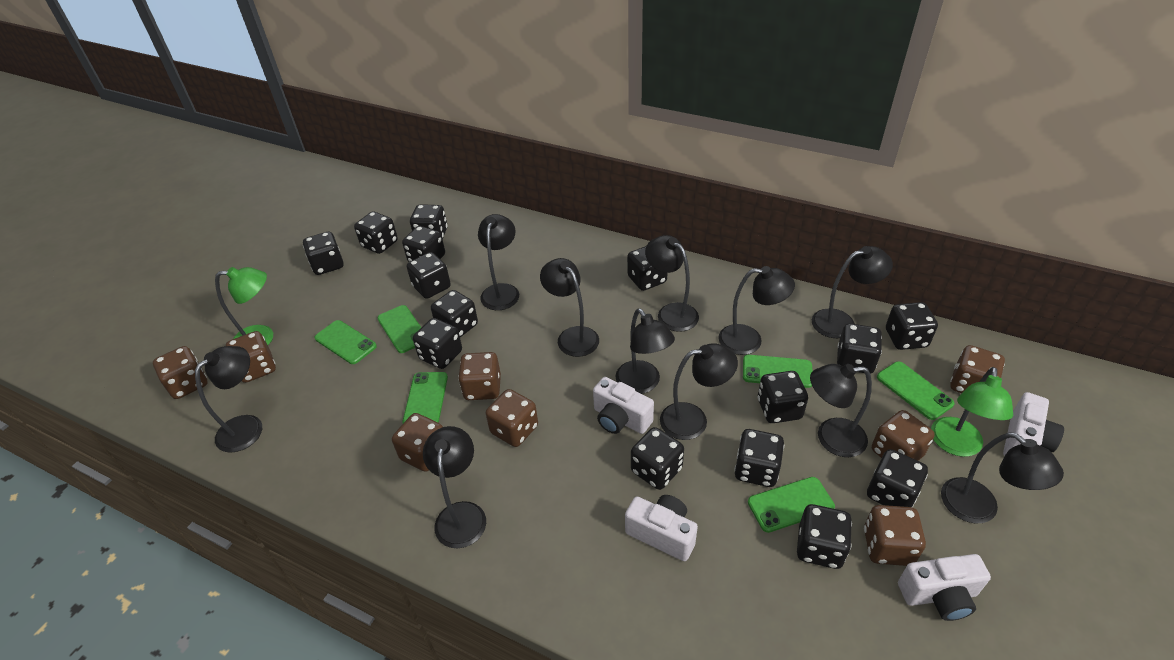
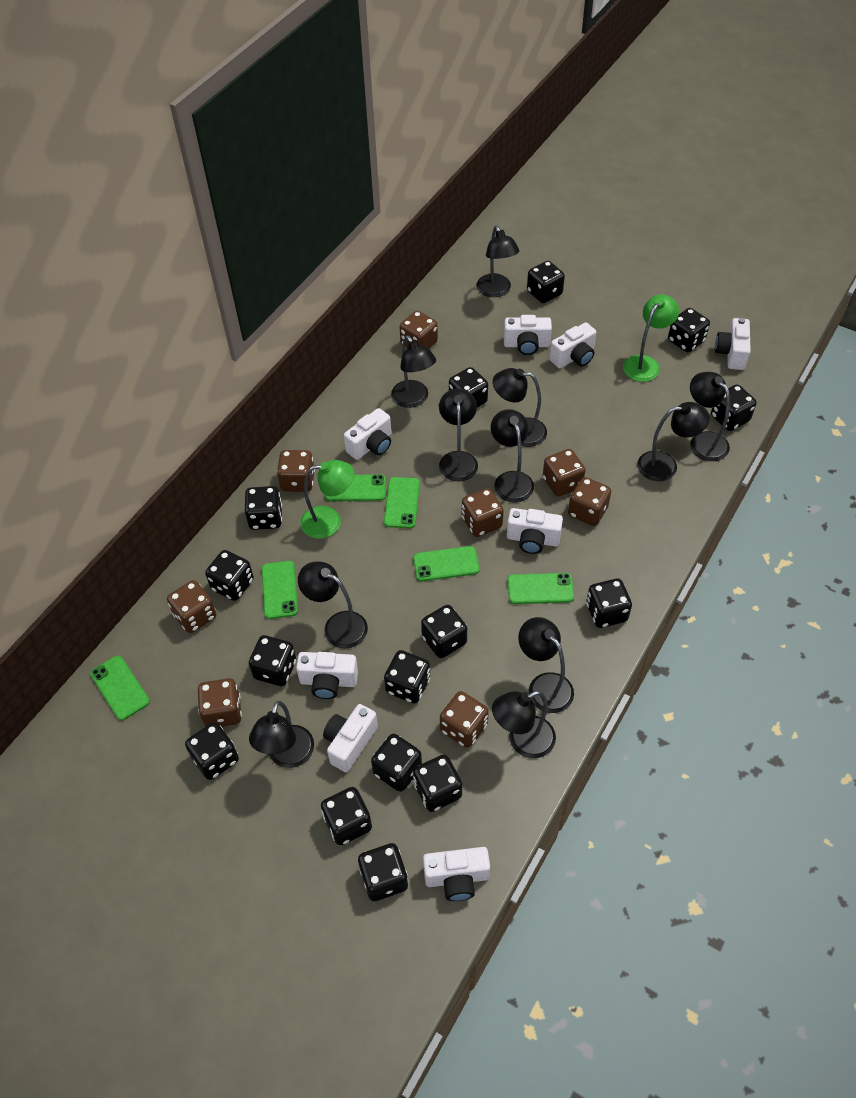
white camera: 4 -> 8

